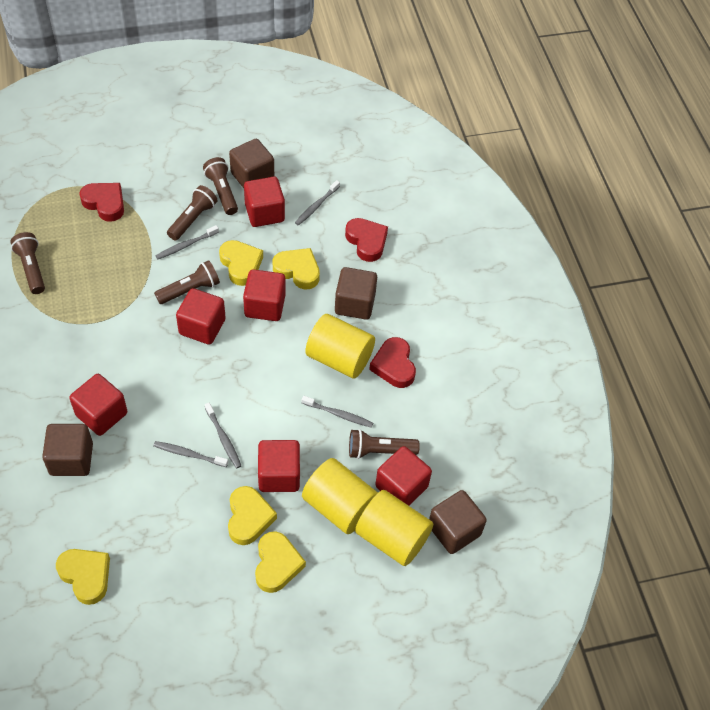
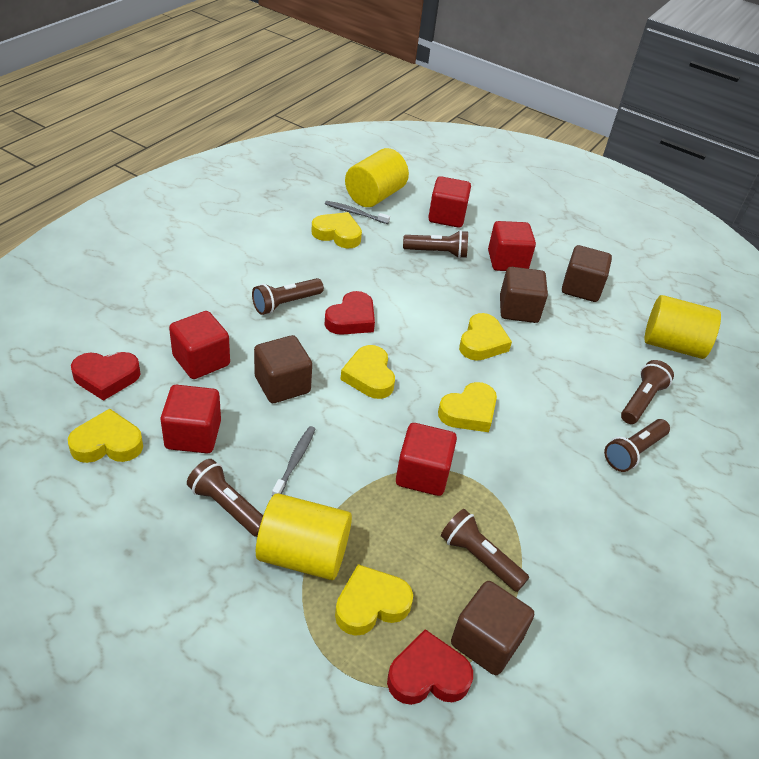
brown flashlight: 5 -> 6
grey toothbrush: 5 -> 2
red cube: 6 -> 5
yellow heart: 5 -> 6

